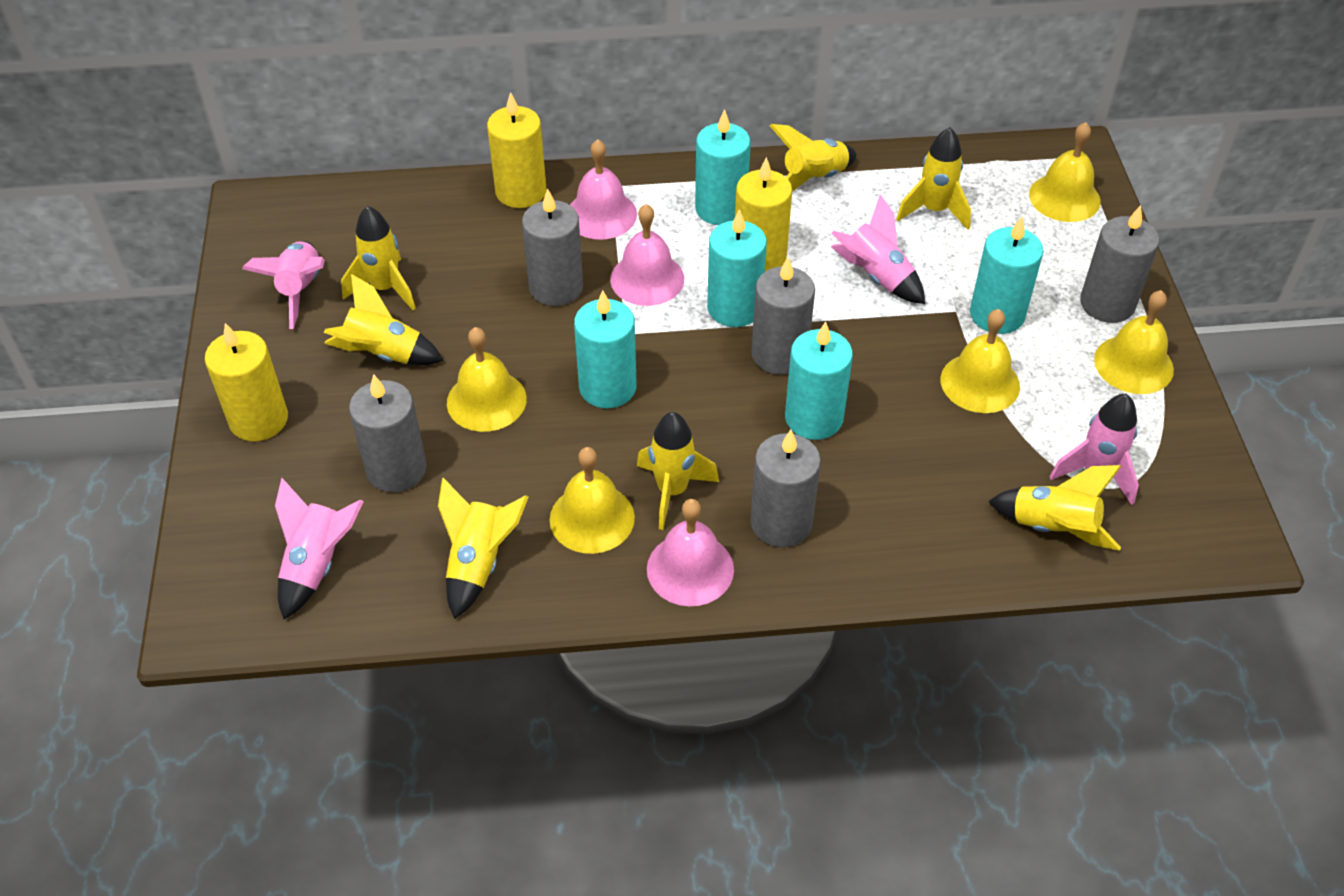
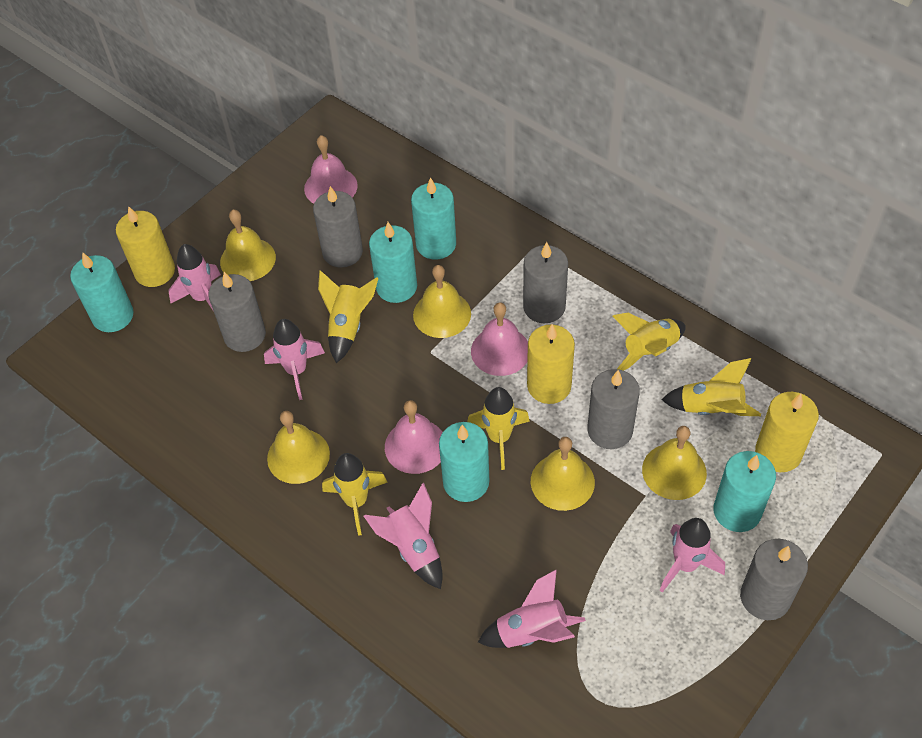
pink rocket: 4 -> 5
yellow rocket: 7 -> 5

